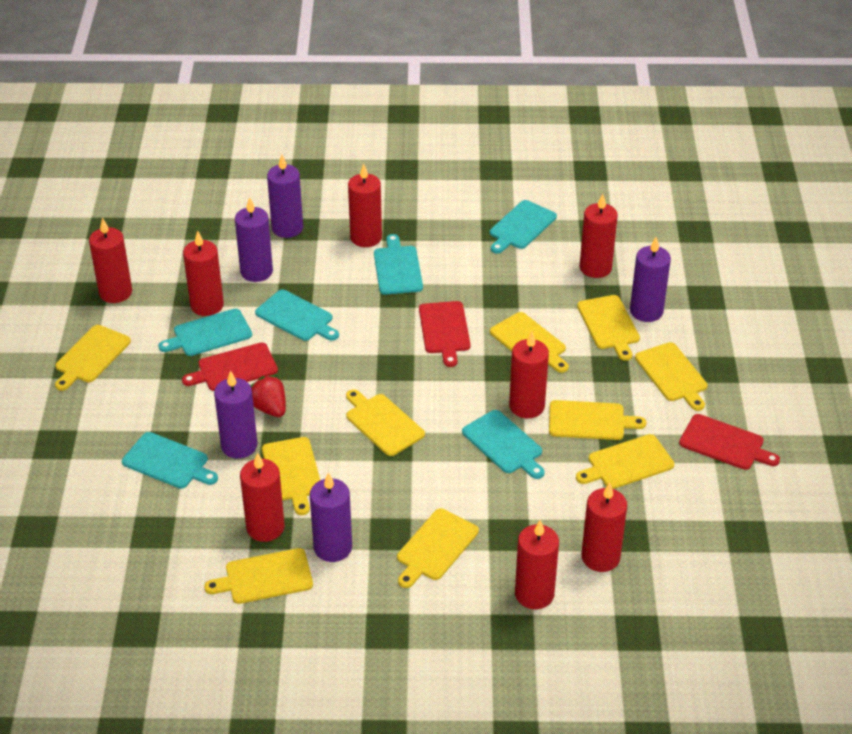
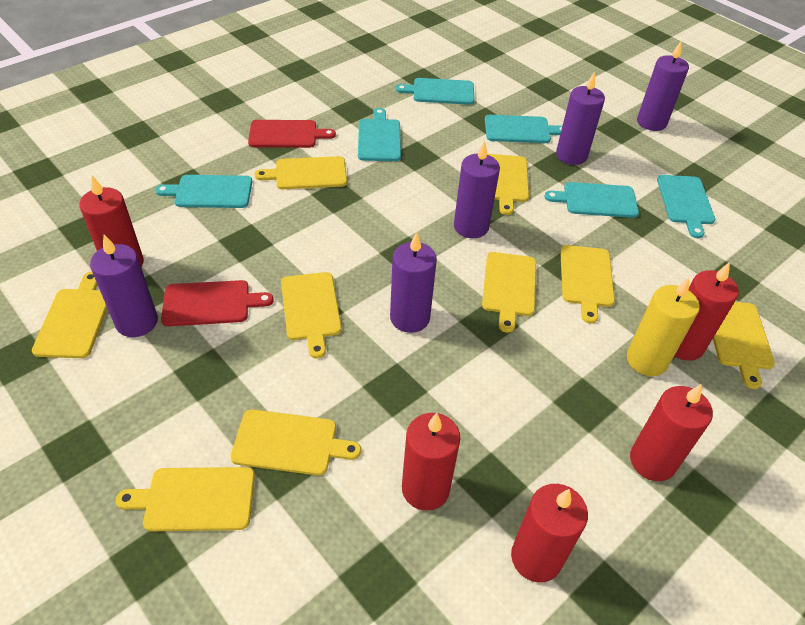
red candle: 8 -> 5
red cutting board: 3 -> 2
red strawberry: 1 -> 0
yellow candle: 0 -> 1
yellow cutting board: 10 -> 9

